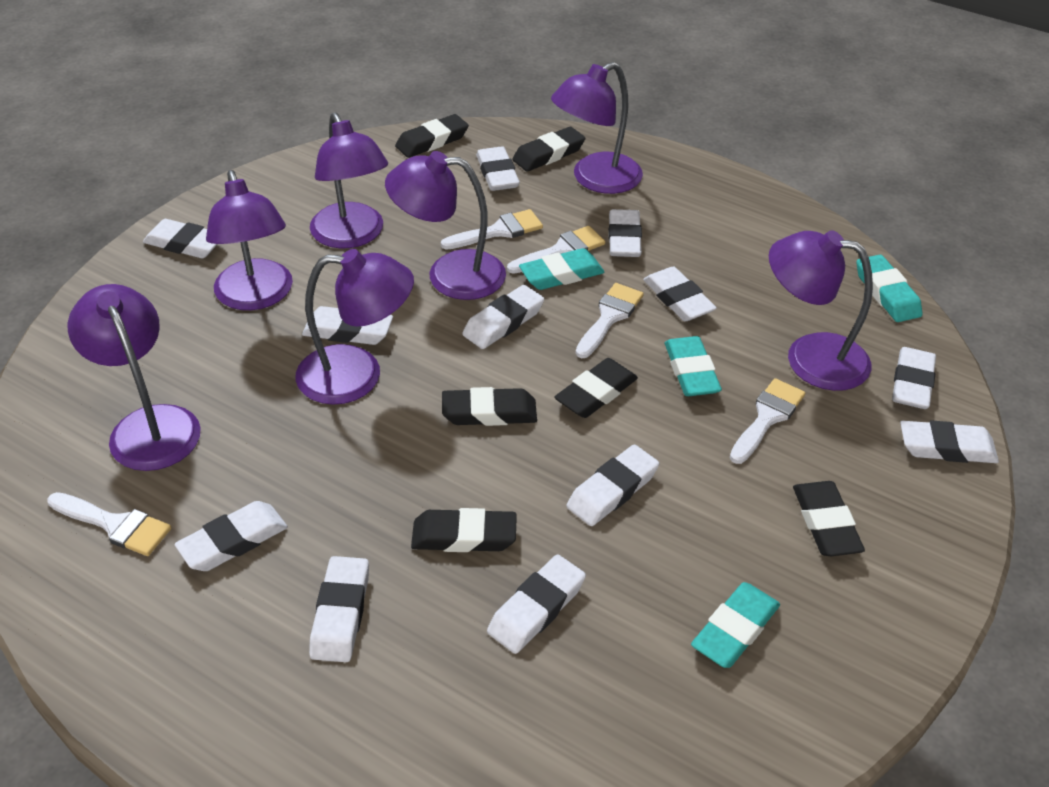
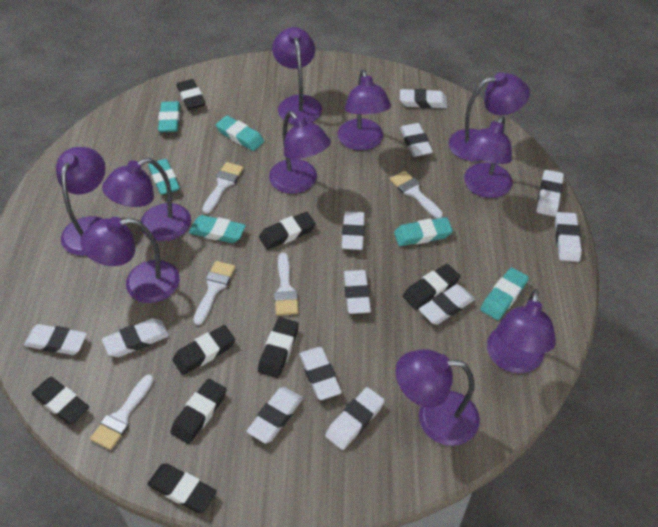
black eraser: 6 -> 8
purple lamp: 7 -> 10
turquoise eraser: 4 -> 6

